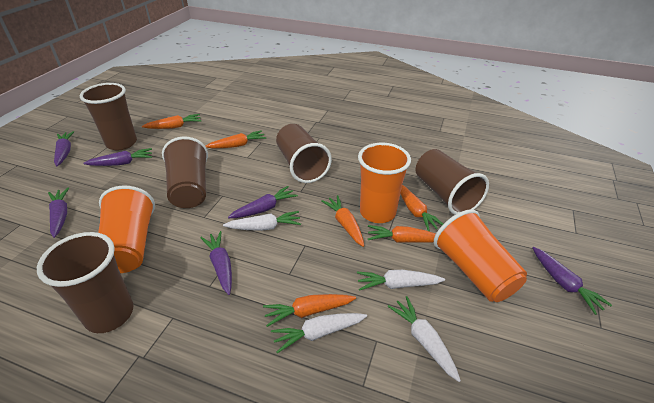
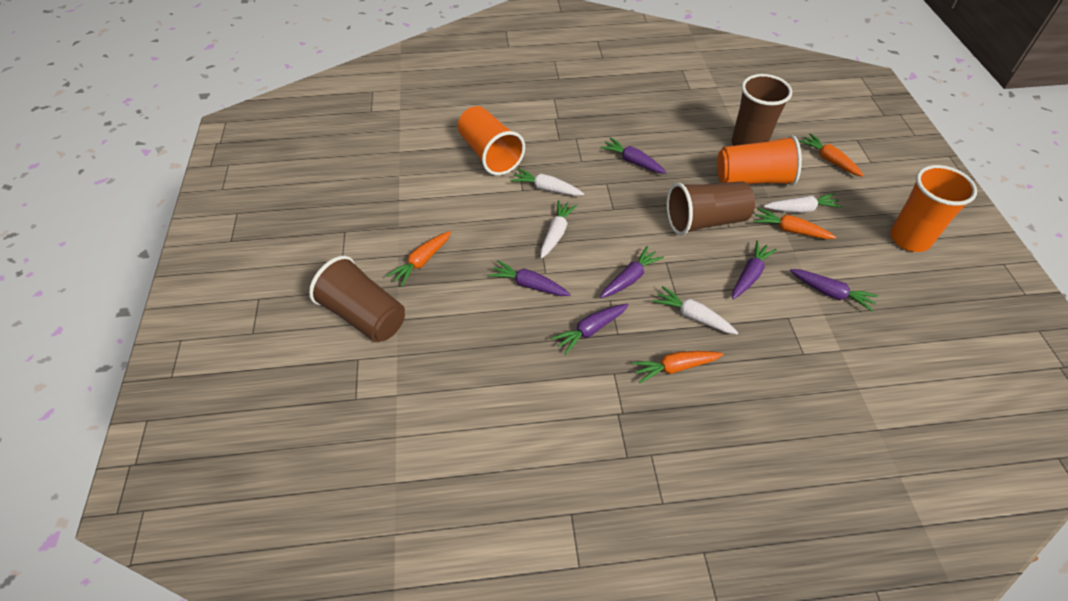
brown cup: 5 -> 3
orange carrot: 6 -> 4

